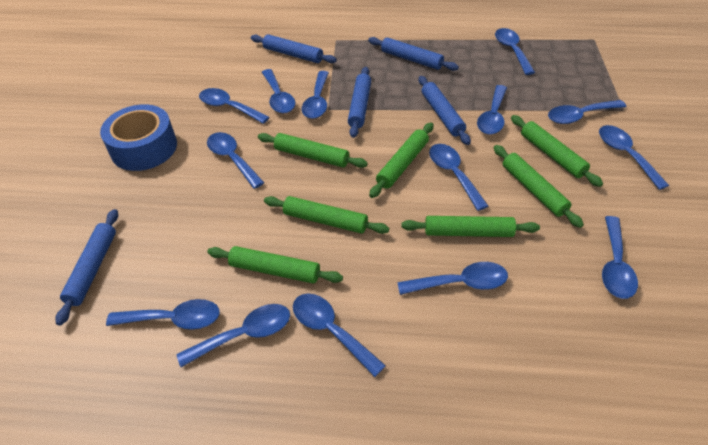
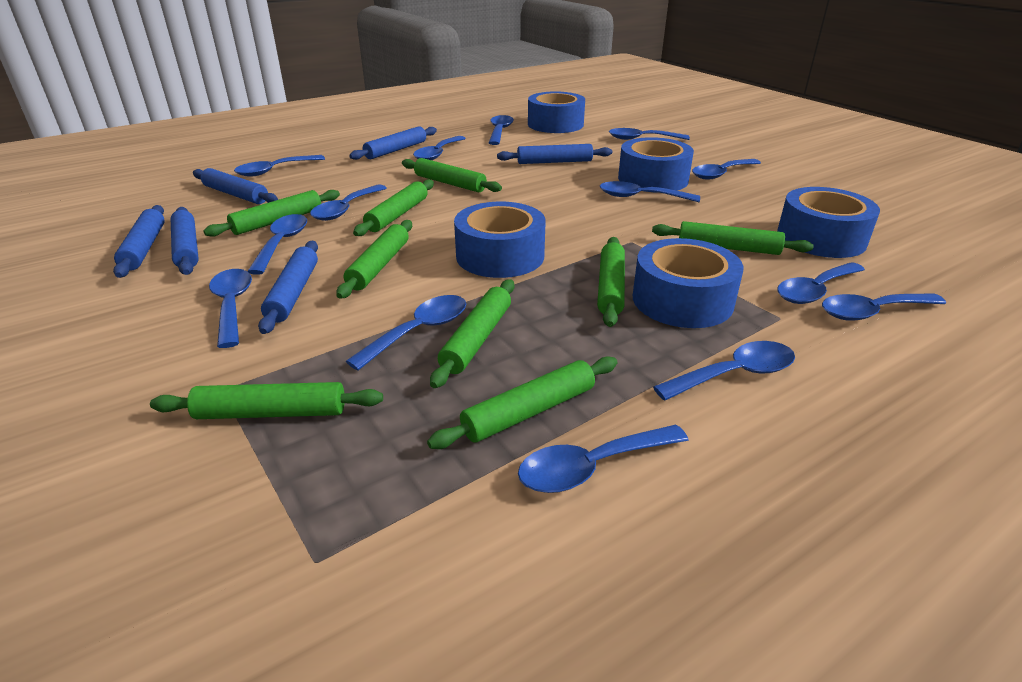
blue rolling pin: 5 -> 6
blue tape: 1 -> 5
green rolling pin: 7 -> 9

